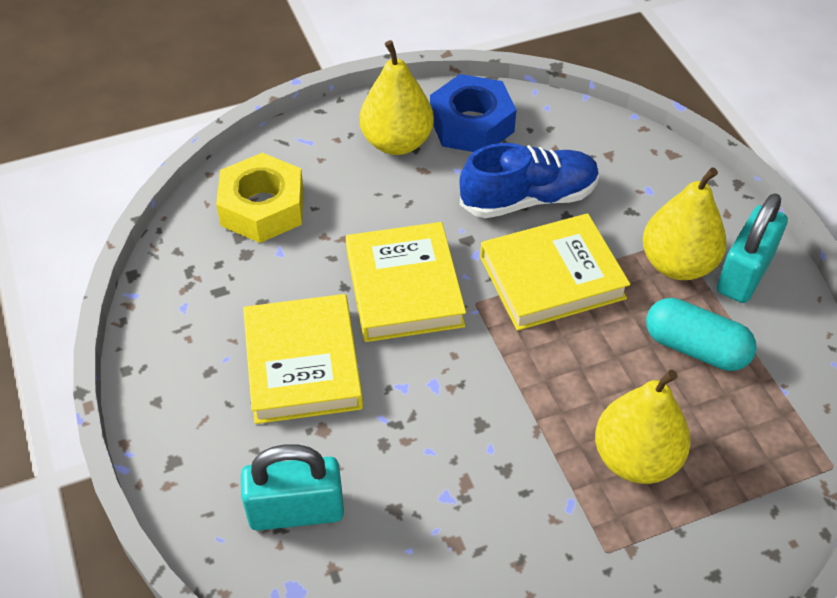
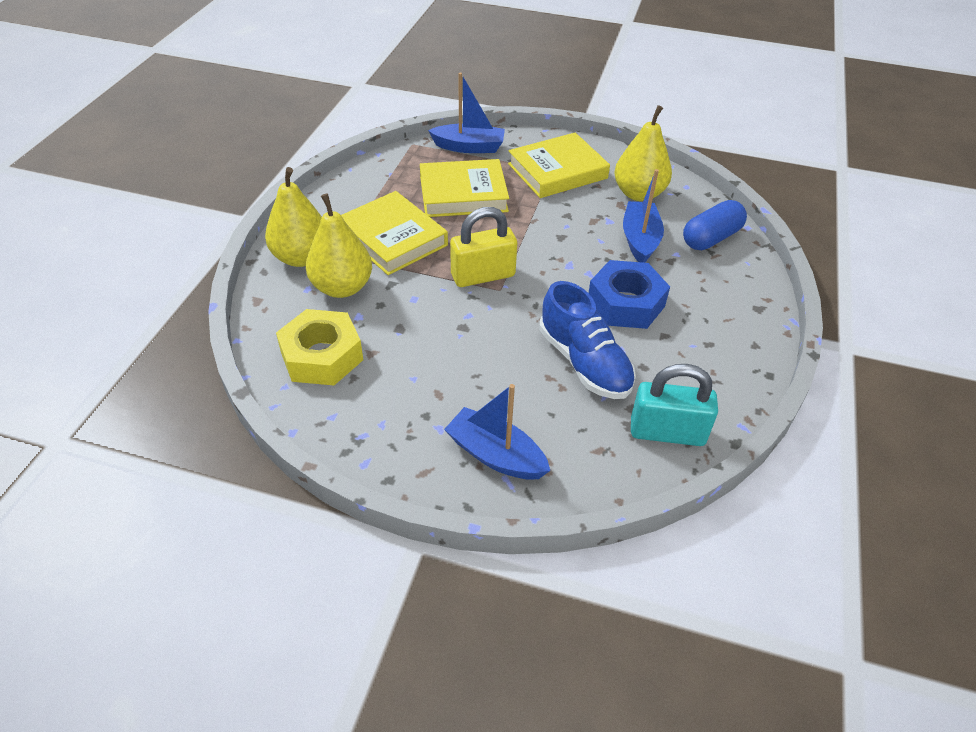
blue boat: 0 -> 3
blue capsule: 0 -> 1
turquoise capsule: 1 -> 0
turquoise padlock: 2 -> 1
yellow padlock: 0 -> 1

